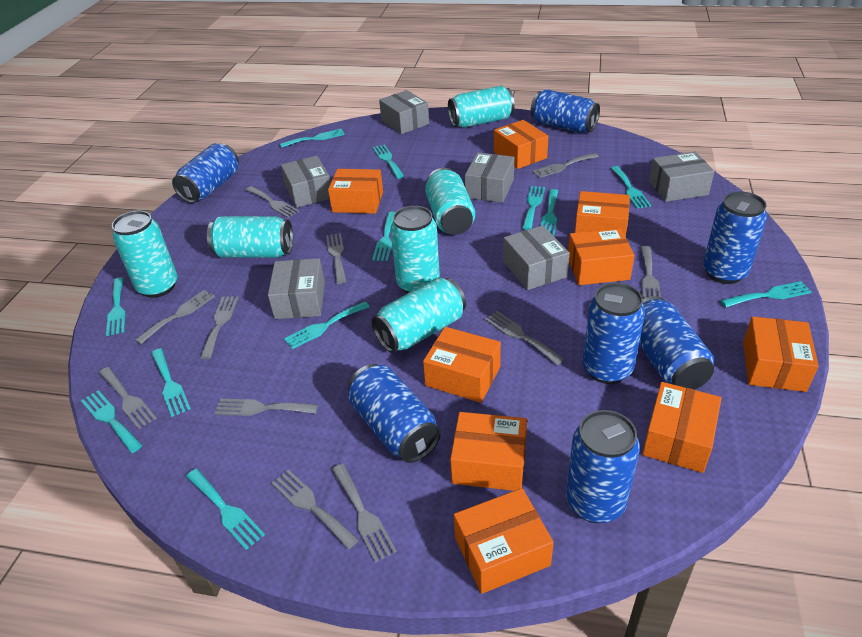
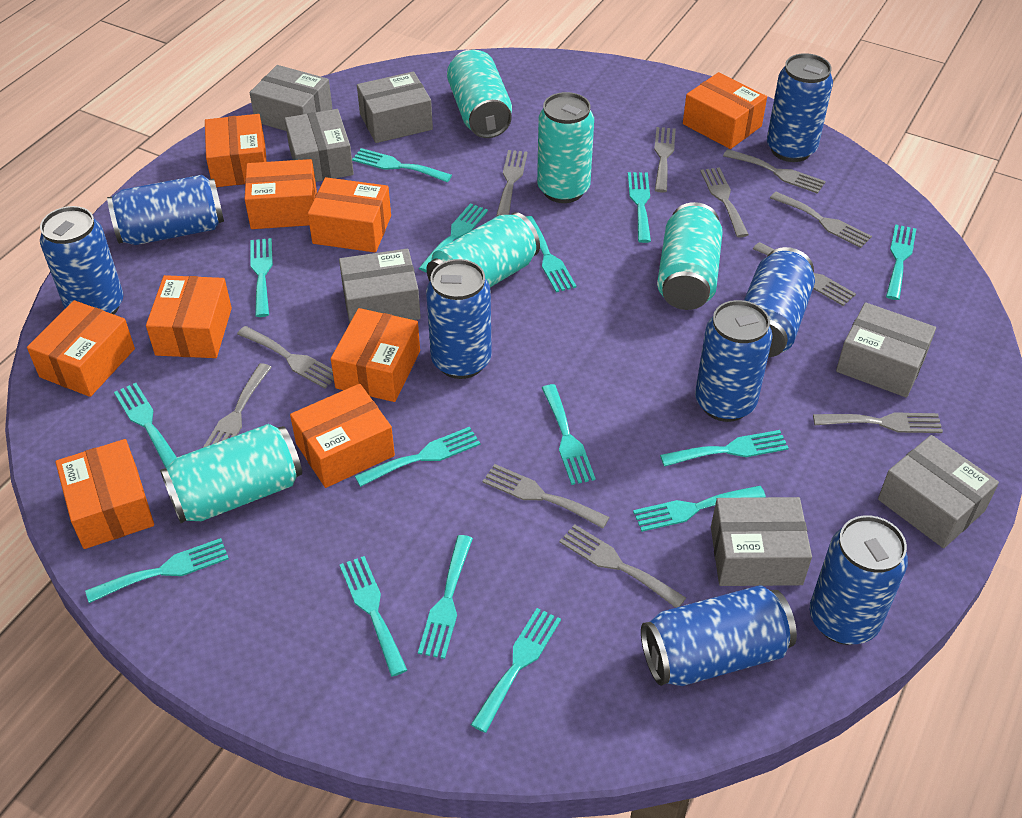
blue can: 7 -> 8
grey box: 6 -> 7
turquoise can: 6 -> 5
turquoise fork: 12 -> 15

